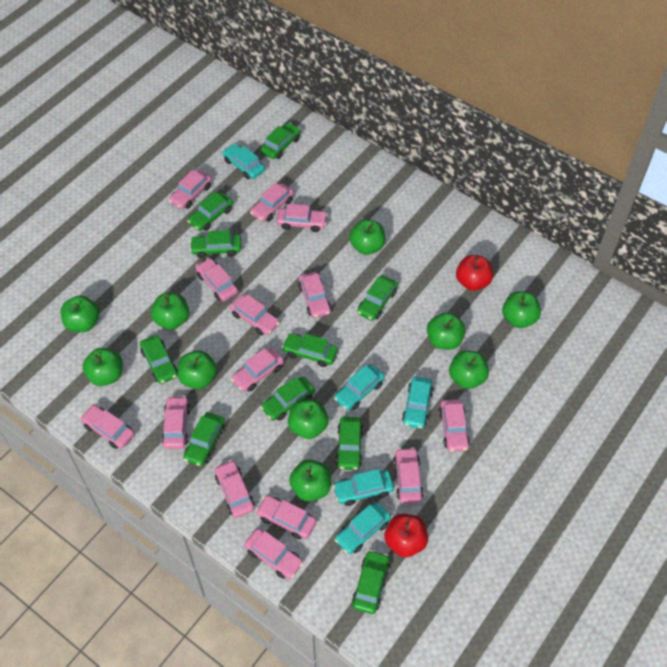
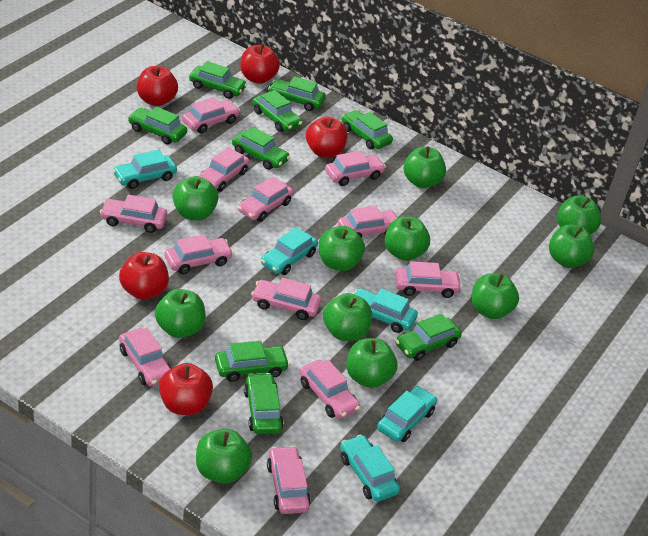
green apple: 10 -> 11
green car: 10 -> 9
pink car: 14 -> 12
red apple: 2 -> 5

